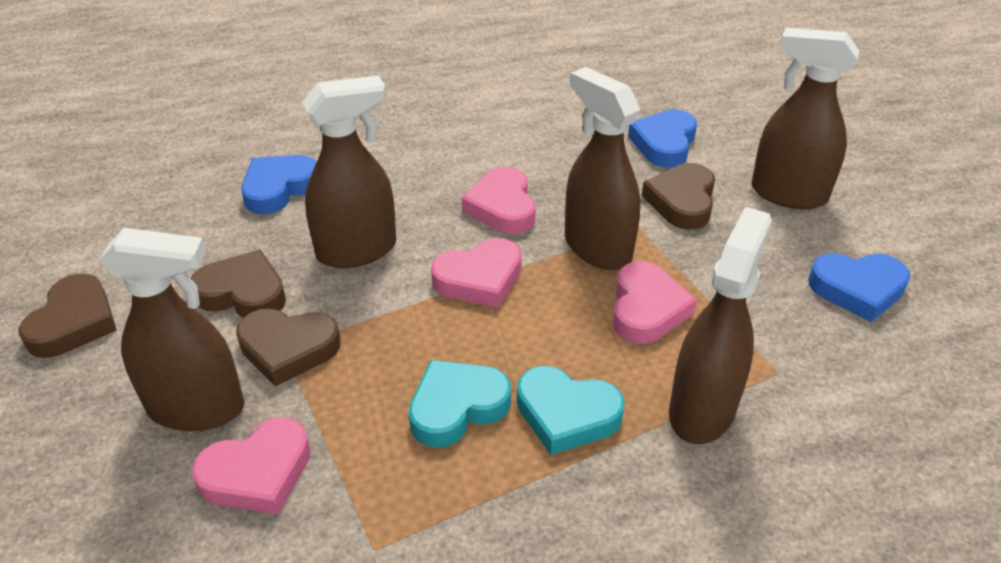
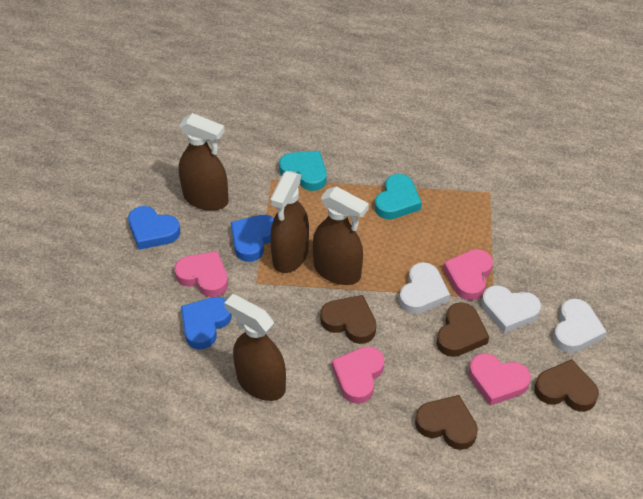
brown spray bottle: 5 -> 4
white heart: 0 -> 3

